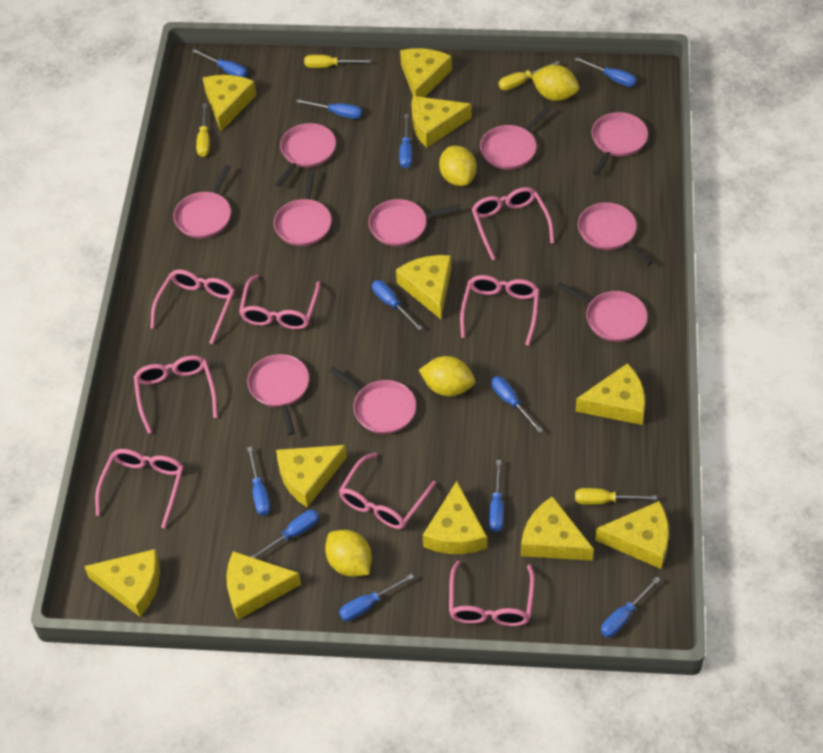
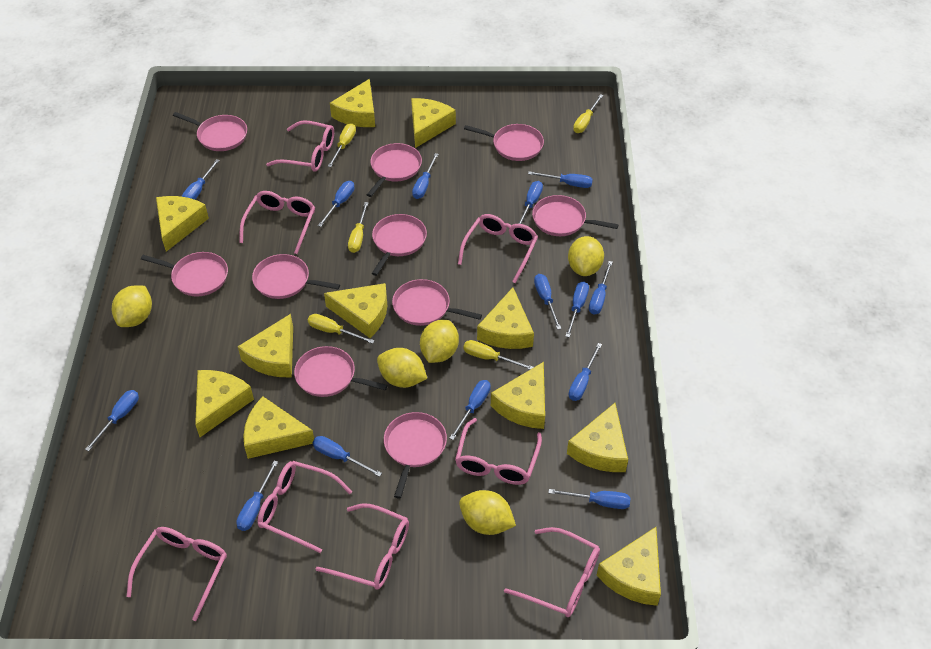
blue screwdriver: 11 -> 14
yellow lemon: 4 -> 5
yellow screwdriver: 4 -> 5

